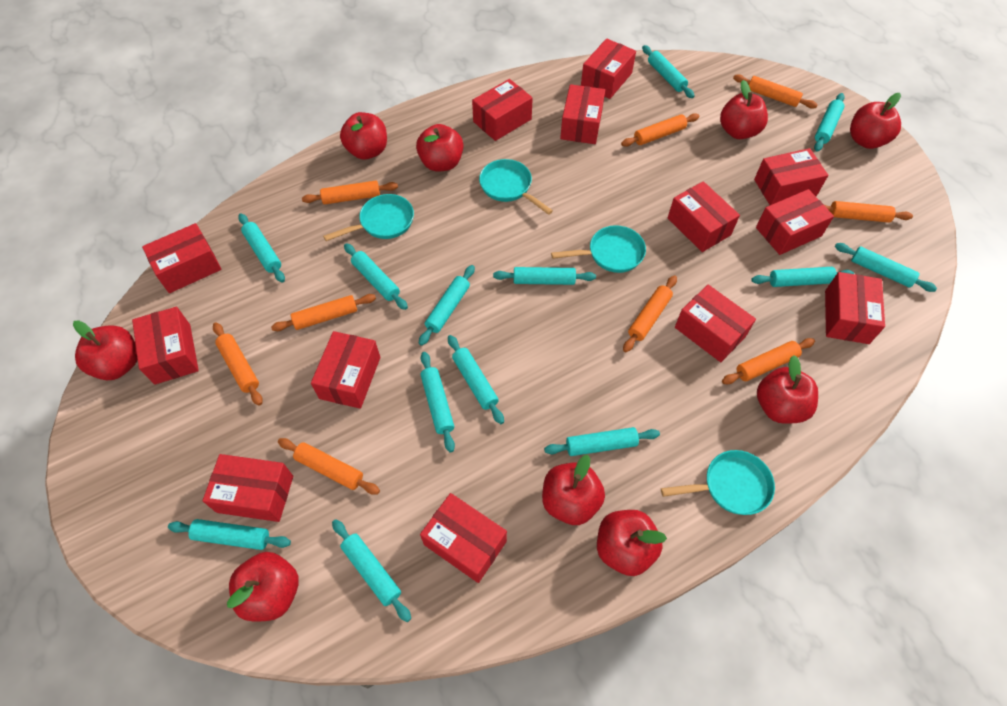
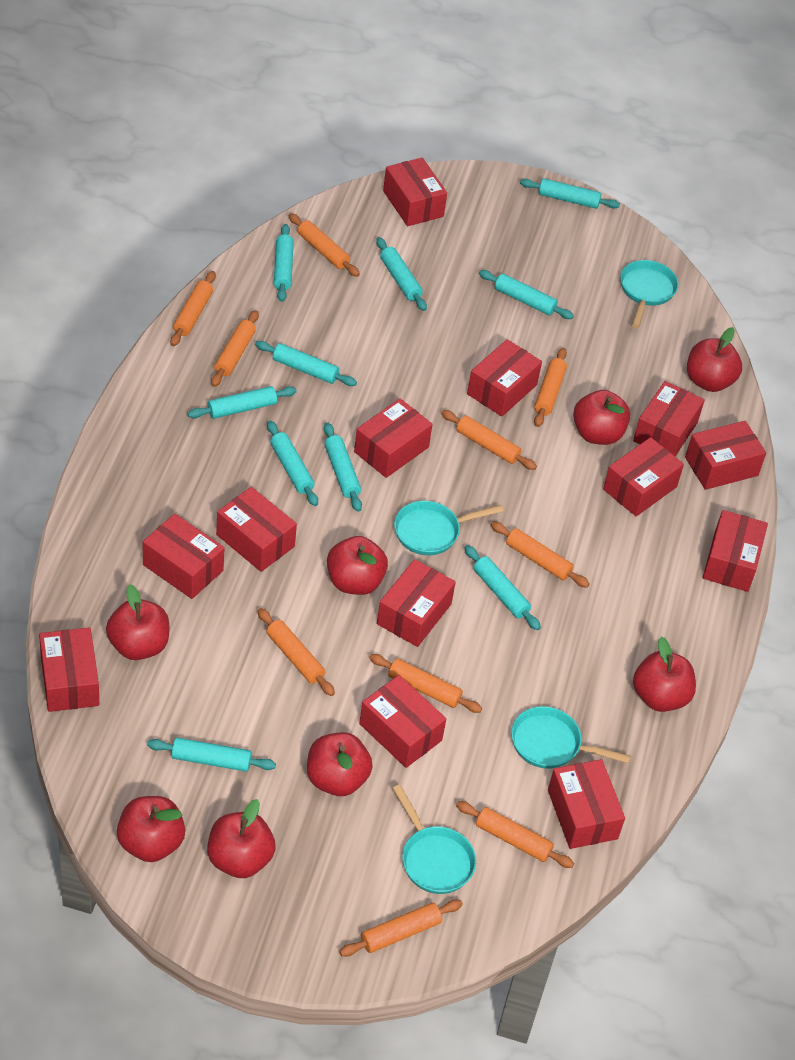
orange rolling pin: 9 -> 10
red apple: 9 -> 8
turquoise rolling pin: 13 -> 10

